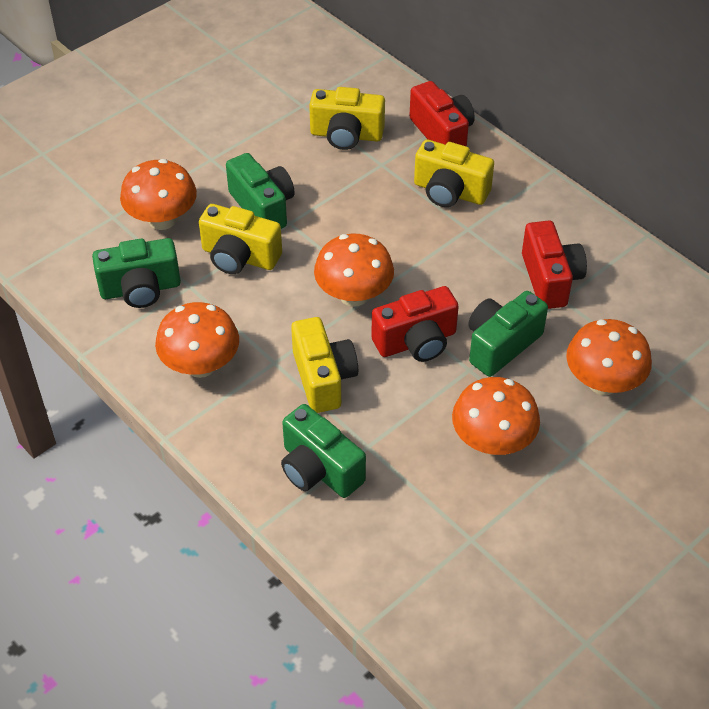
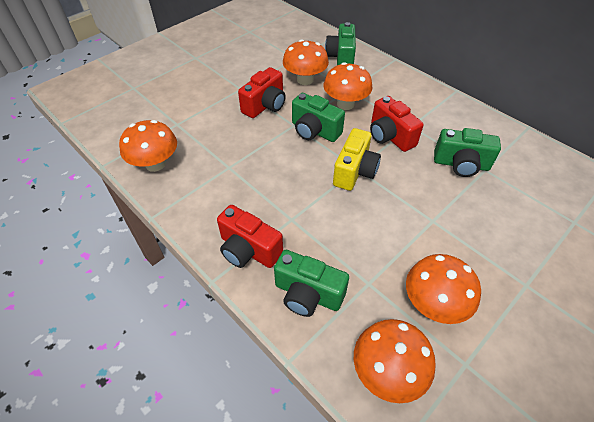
yellow camera: 4 -> 1

